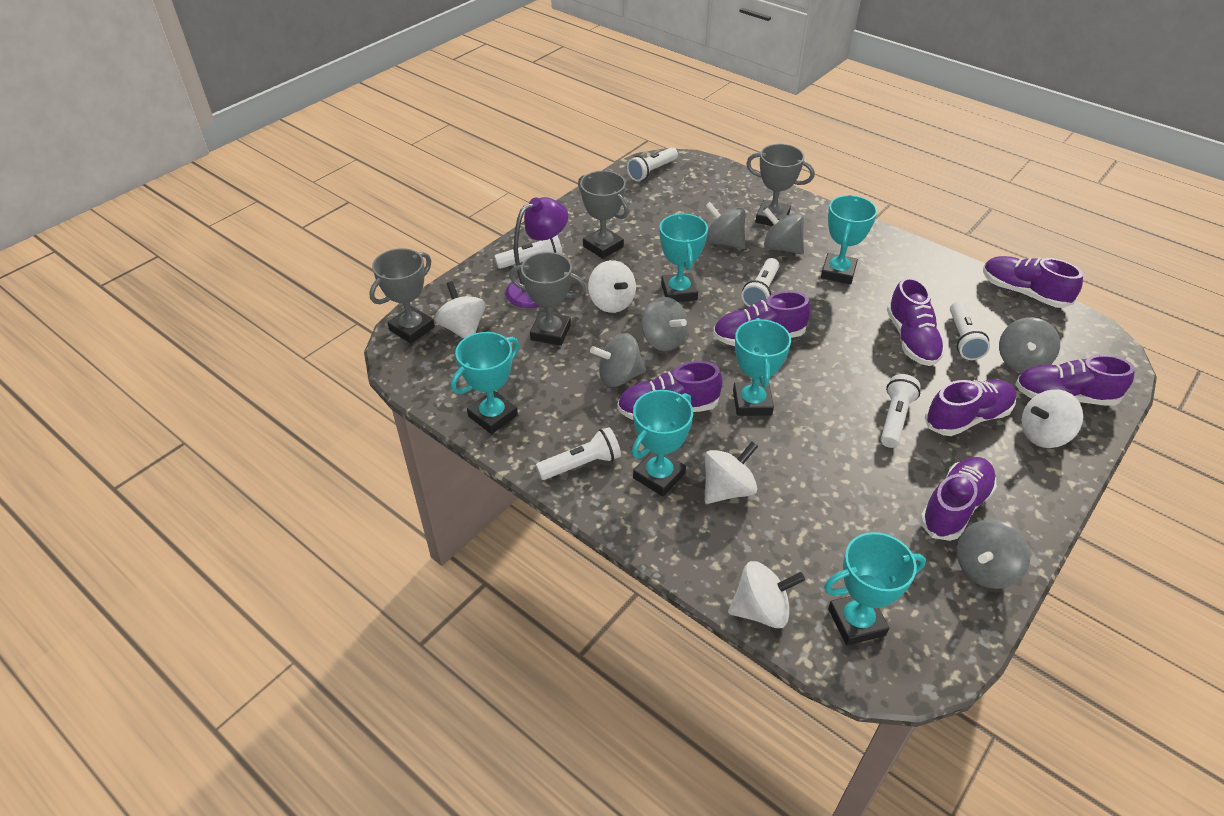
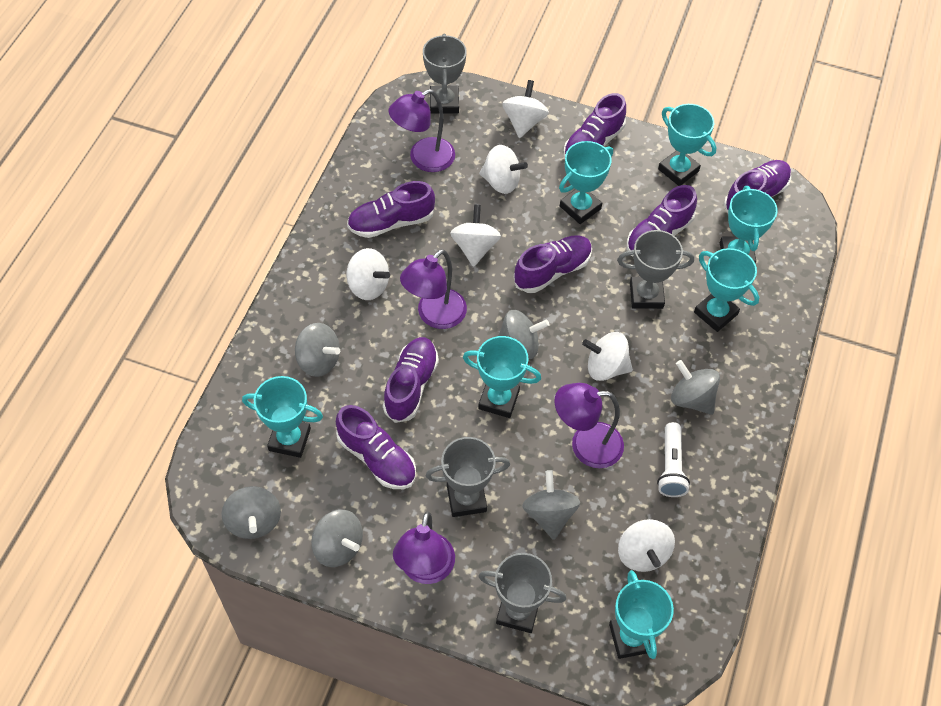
purple lamp: 1 -> 4
turquoise trophy: 6 -> 7
white flashlight: 6 -> 1
white spinning top: 5 -> 6

